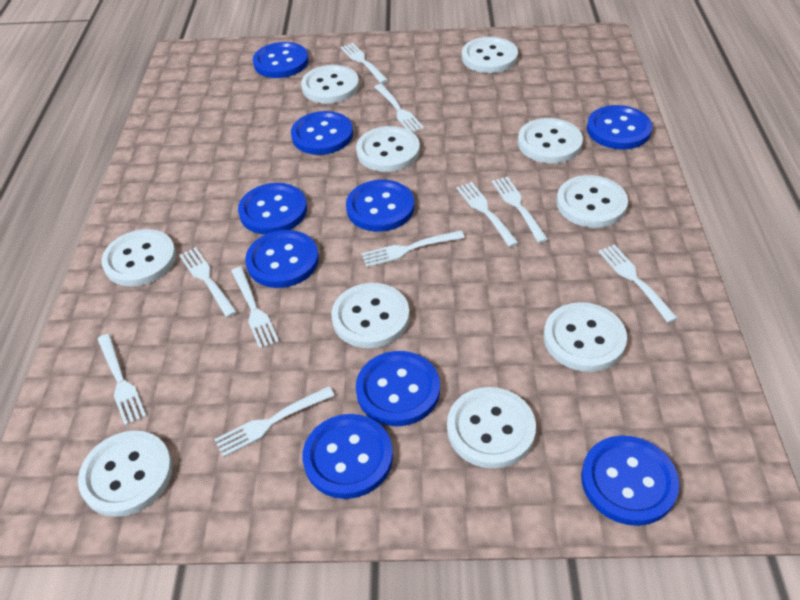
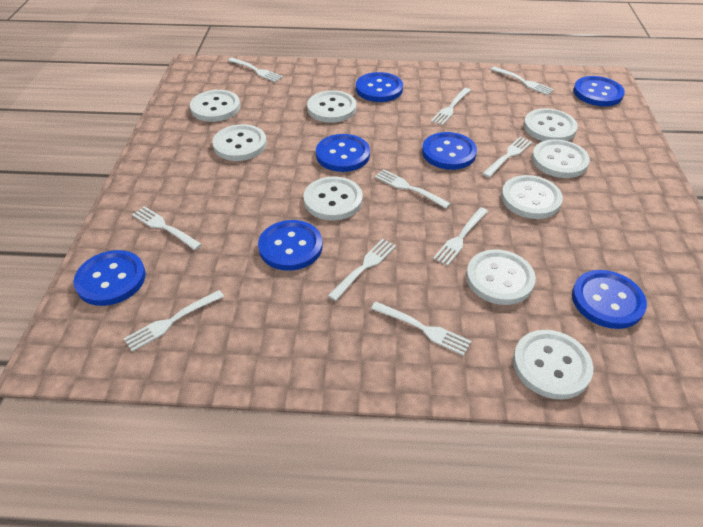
blue button: 9 -> 7
white button: 10 -> 9

